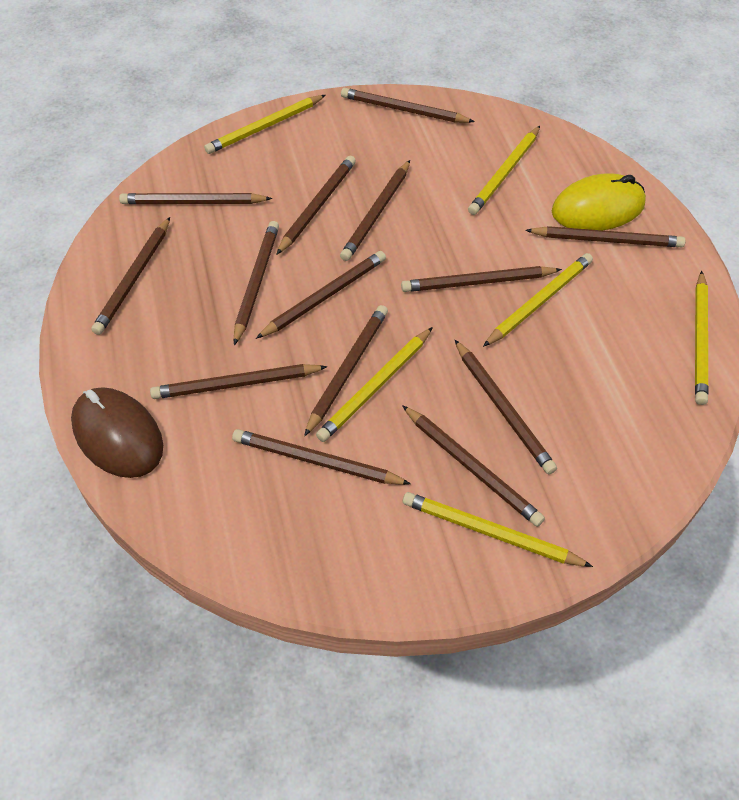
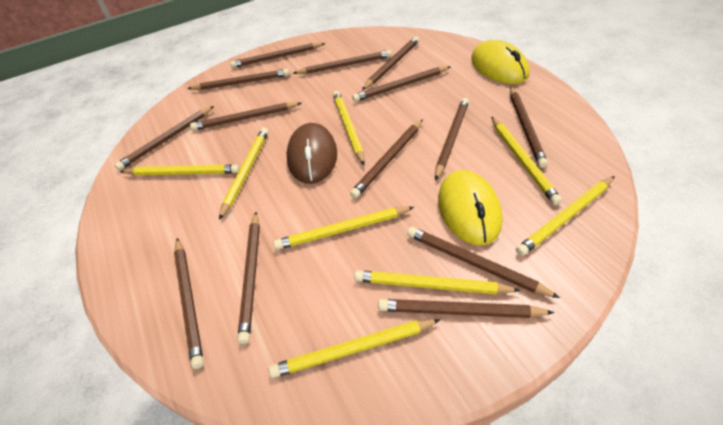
yellow mouse: 1 -> 2
yellow pencil: 6 -> 8

